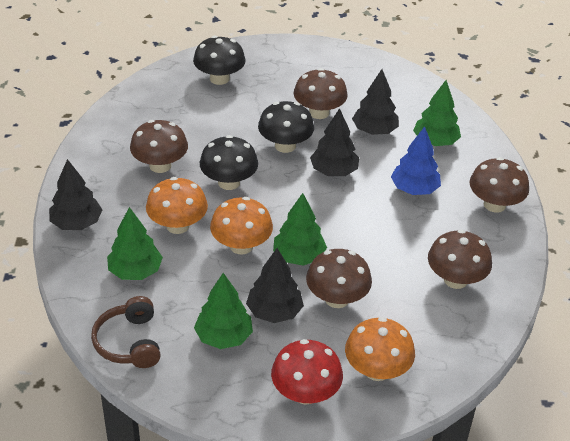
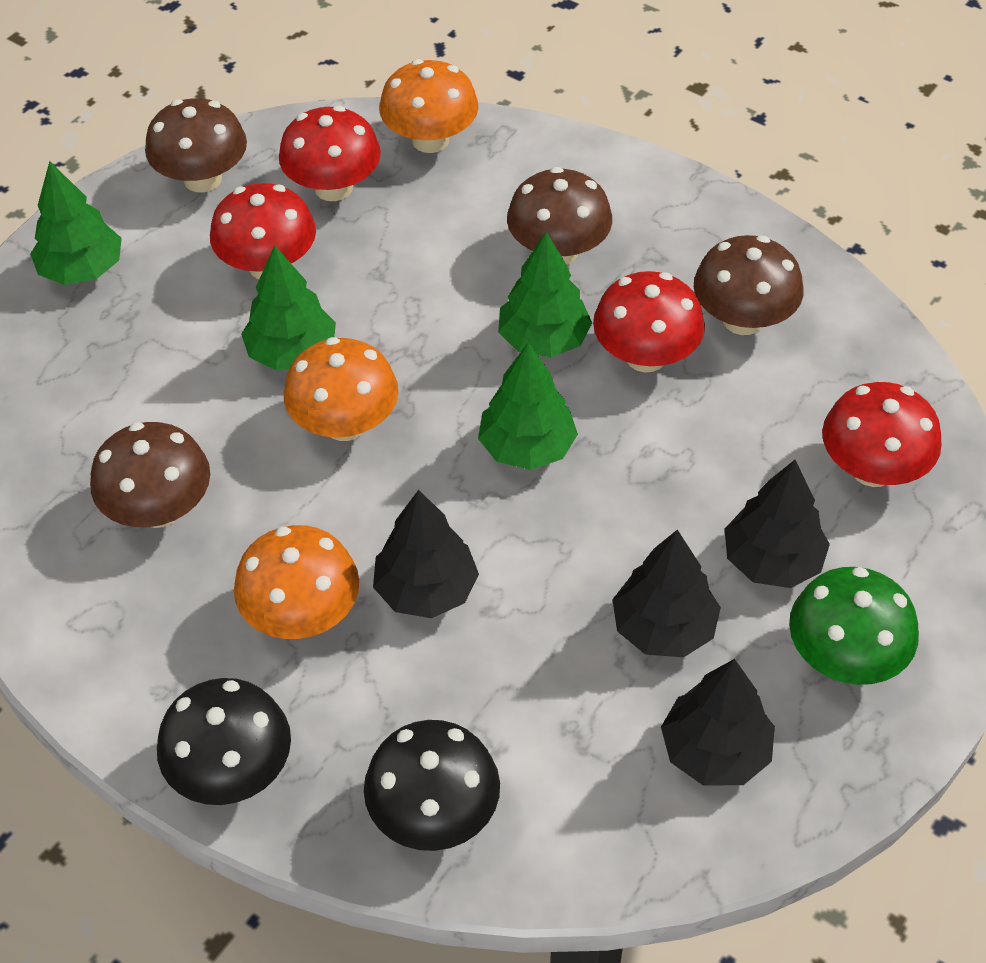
black mushroom: 3 -> 2
blue tree: 1 -> 0
brown headphones: 1 -> 0
brown mushroom: 5 -> 4
green mushroom: 0 -> 1
red mushroom: 1 -> 4

